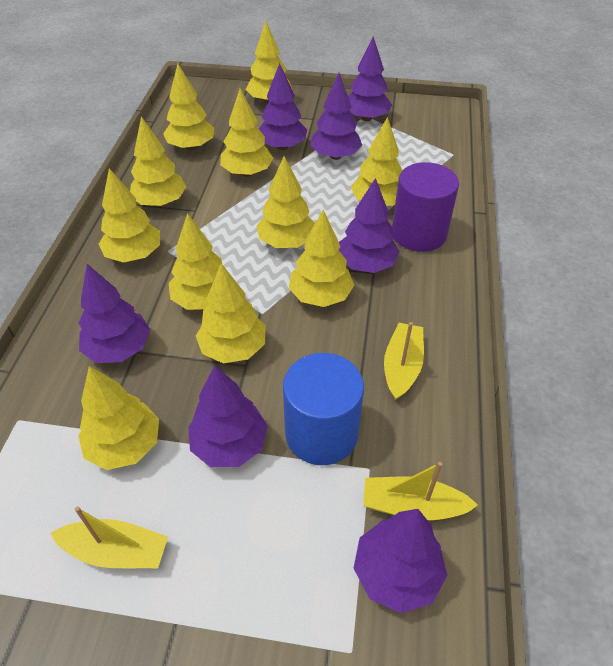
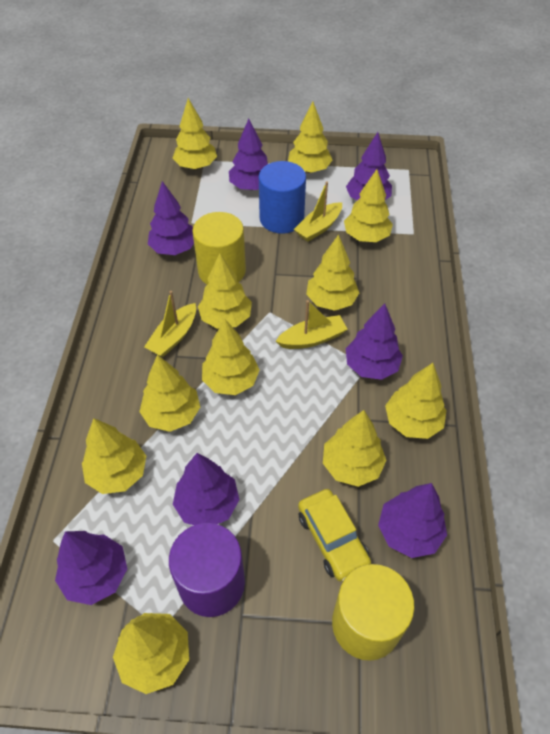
yellow car: 0 -> 1
yellow cylinder: 0 -> 2

